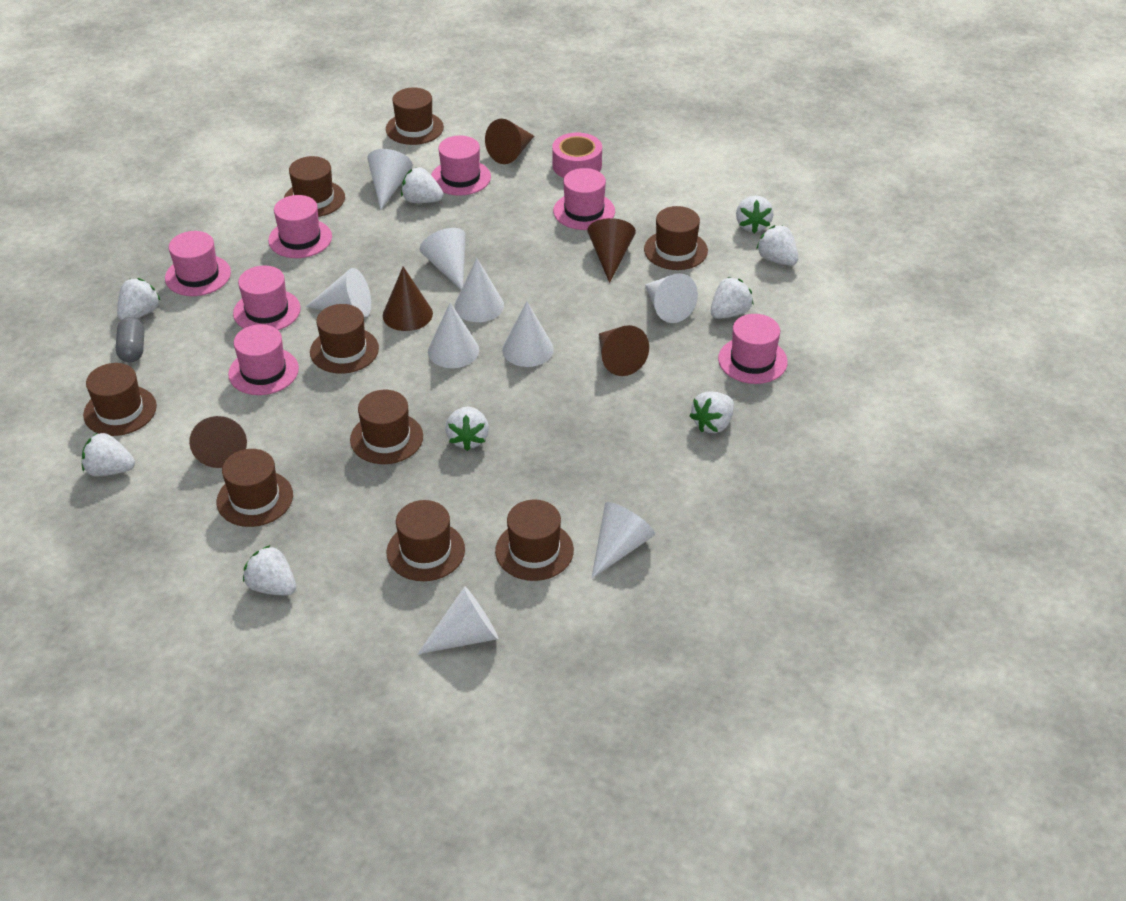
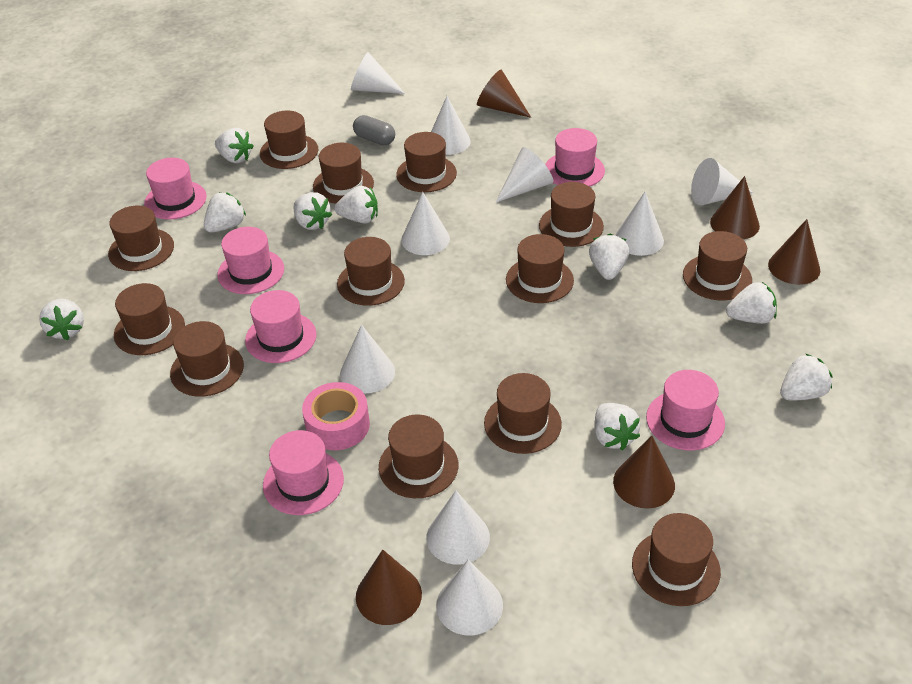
brown hat: 9 -> 13
pink hat: 7 -> 6

